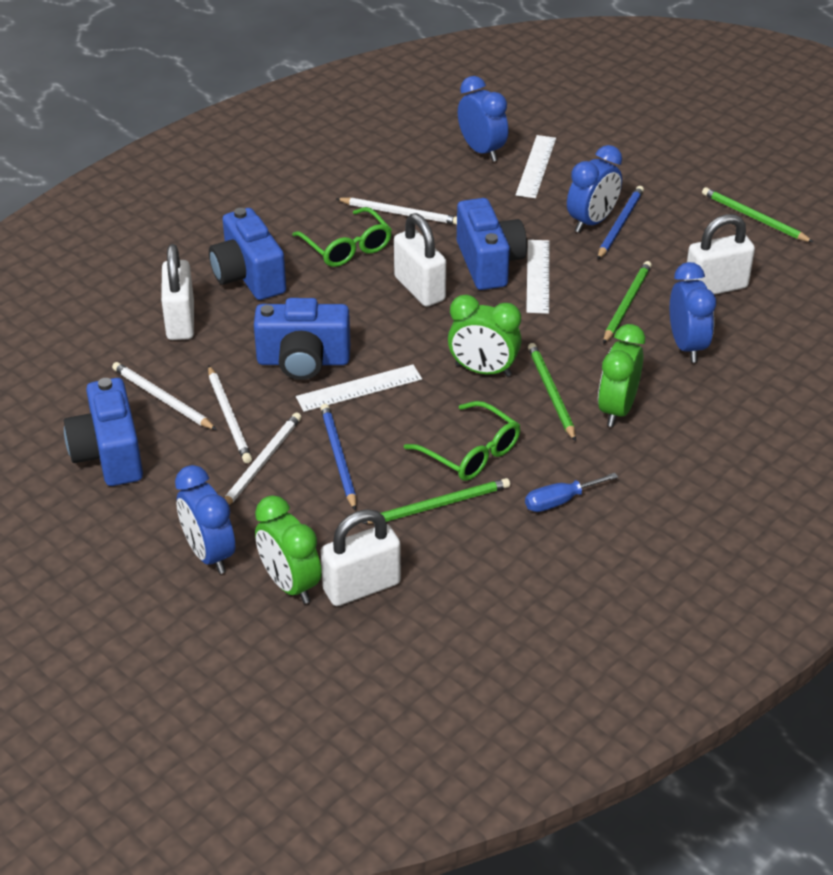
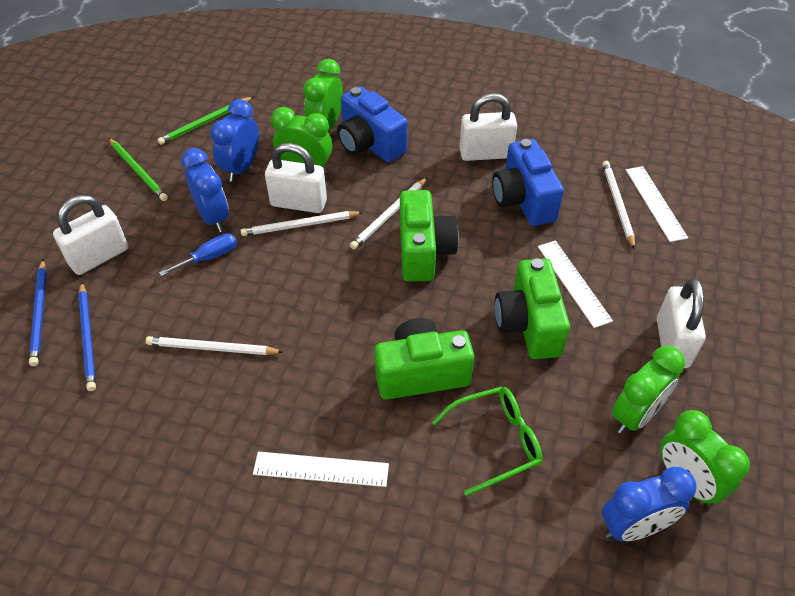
blue camera: 4 -> 2
blue clock: 4 -> 3
green camera: 0 -> 3
green clock: 3 -> 4
green glasses: 2 -> 1
green pencil: 4 -> 2

